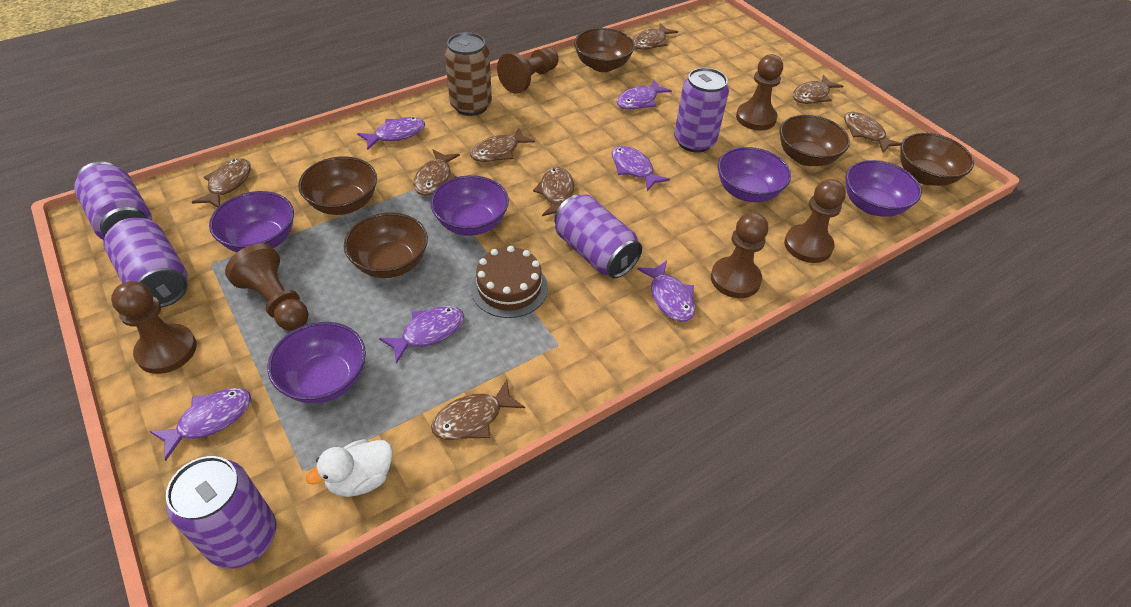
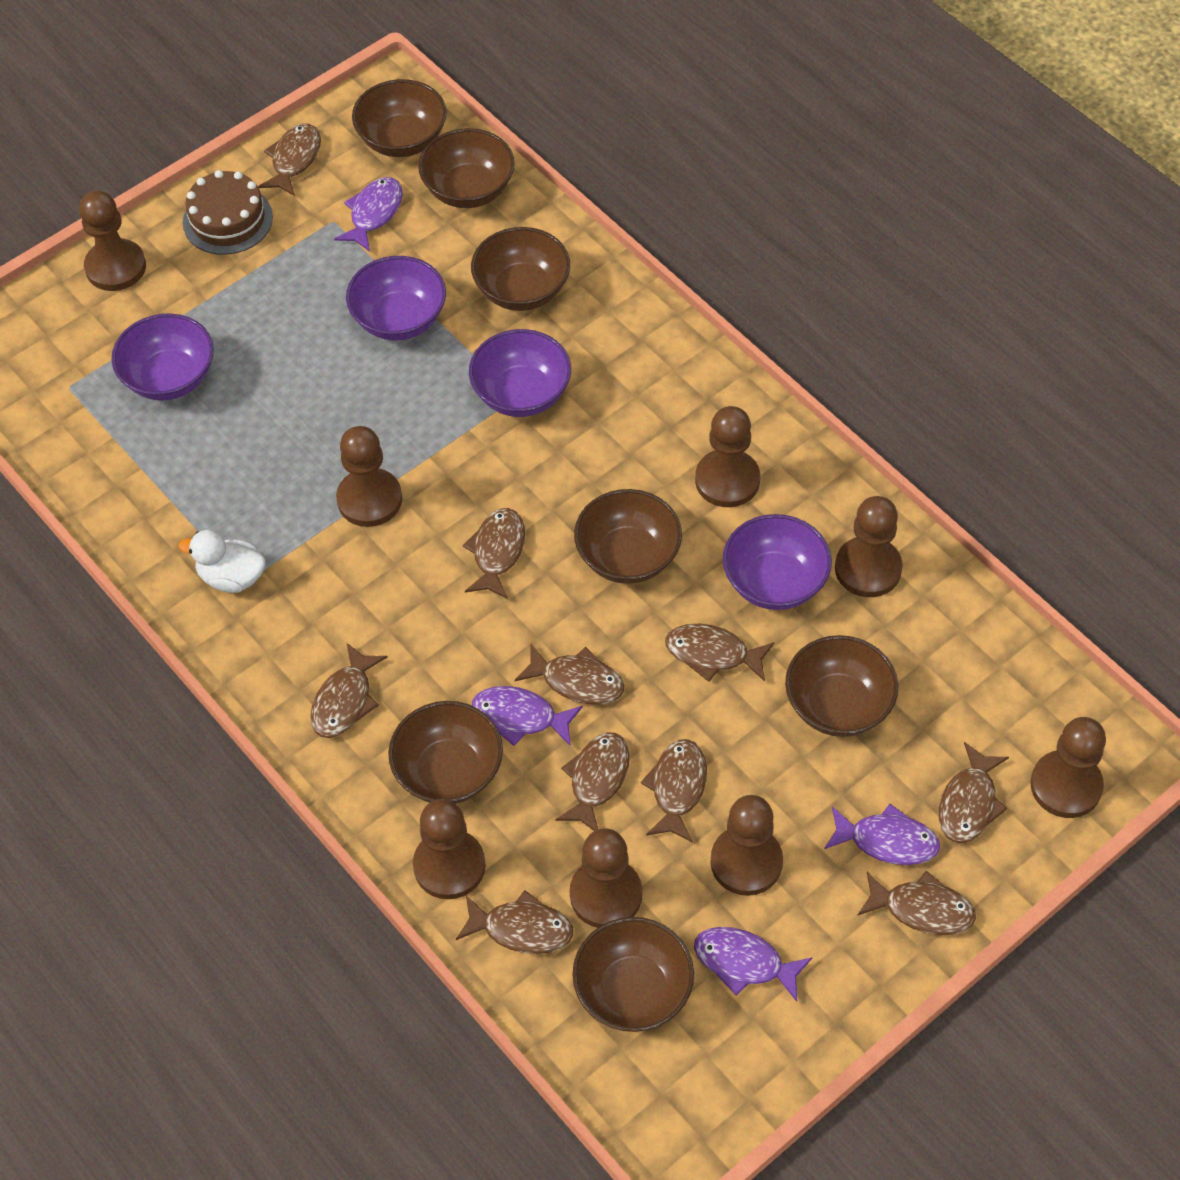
brown bowl: 5 -> 7
brown can: 1 -> 0
brown fish: 8 -> 10
brown pawn: 6 -> 8
purple bowl: 5 -> 4
purple can: 5 -> 0
purple fish: 6 -> 4

